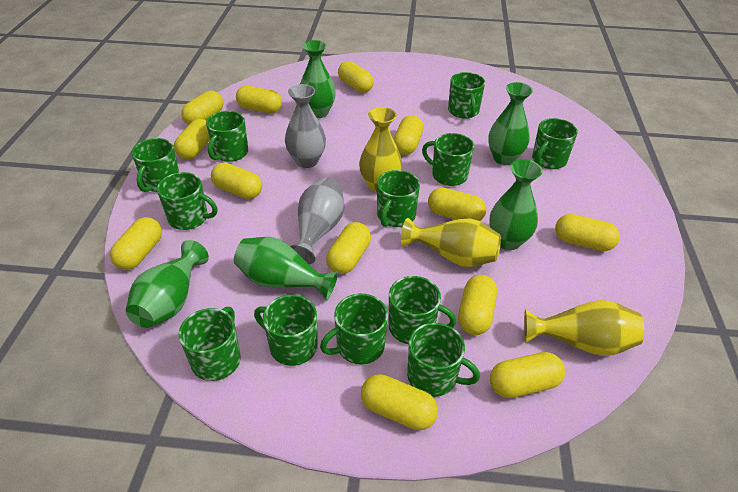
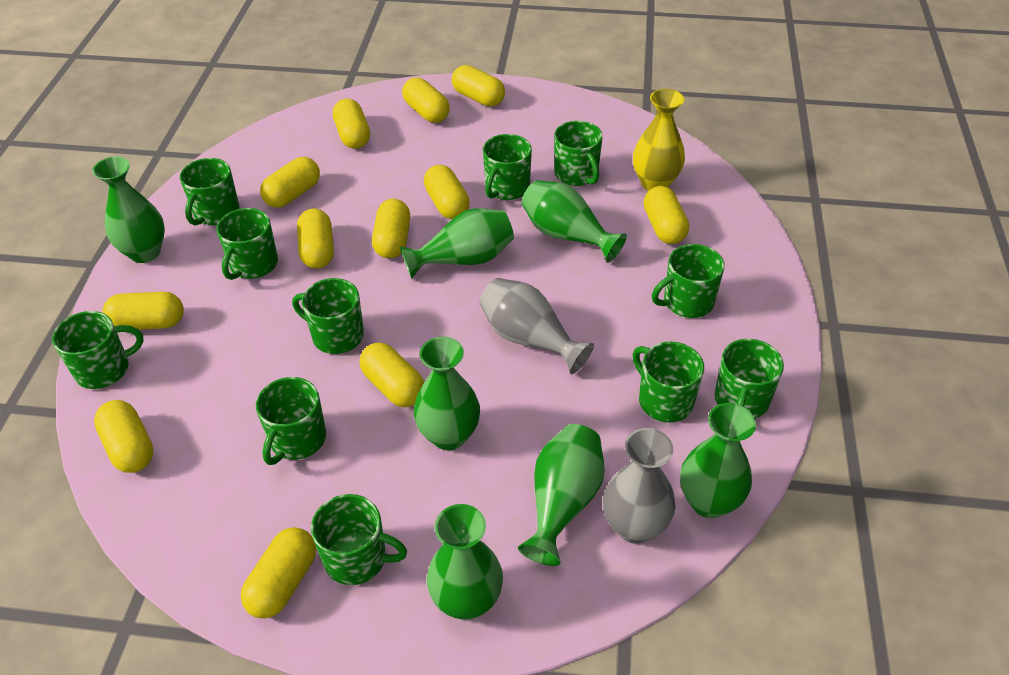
green mug: 12 -> 11
green vase: 5 -> 7
yellow capsule: 13 -> 12
yellow vase: 3 -> 1

